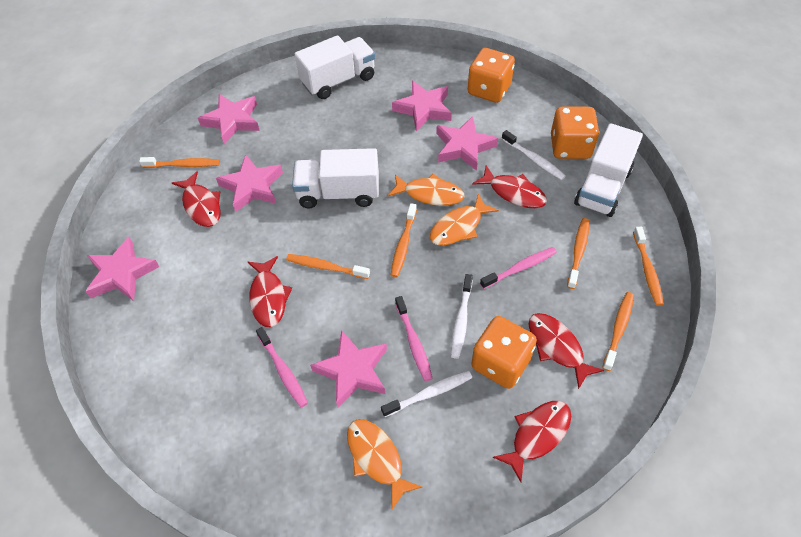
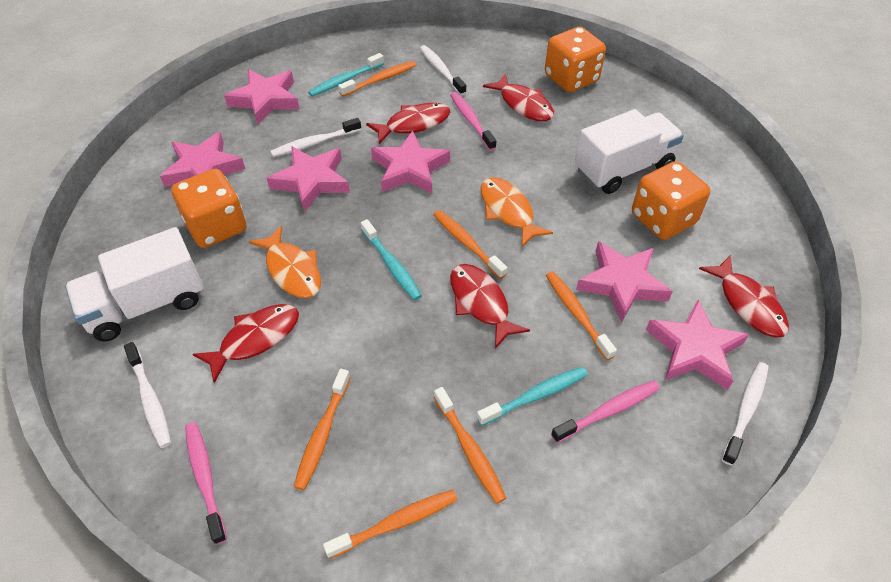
orange fish: 3 -> 2
turquoise toothbrush: 0 -> 3
white toothbrush: 3 -> 4
white truck: 3 -> 2

